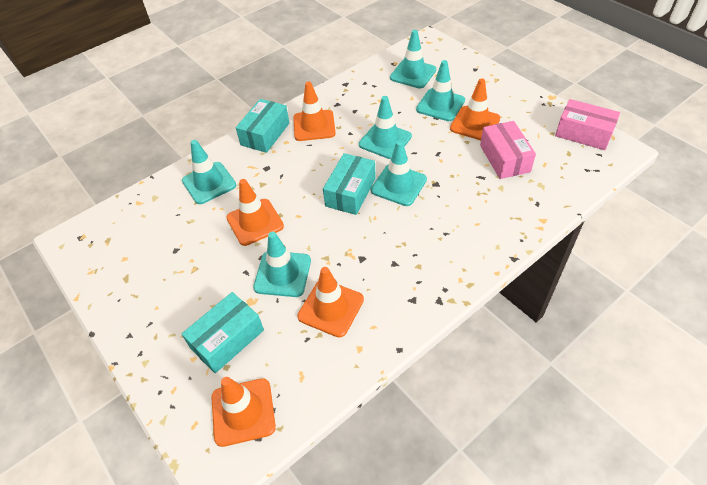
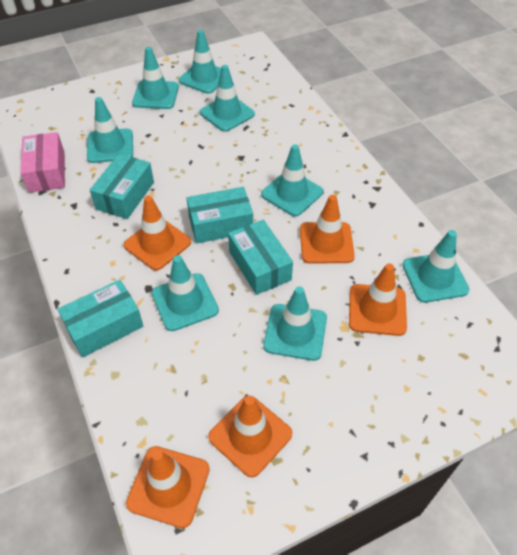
pink box: 2 -> 1
turquoise box: 3 -> 4
turquoise traffic cone: 6 -> 8

